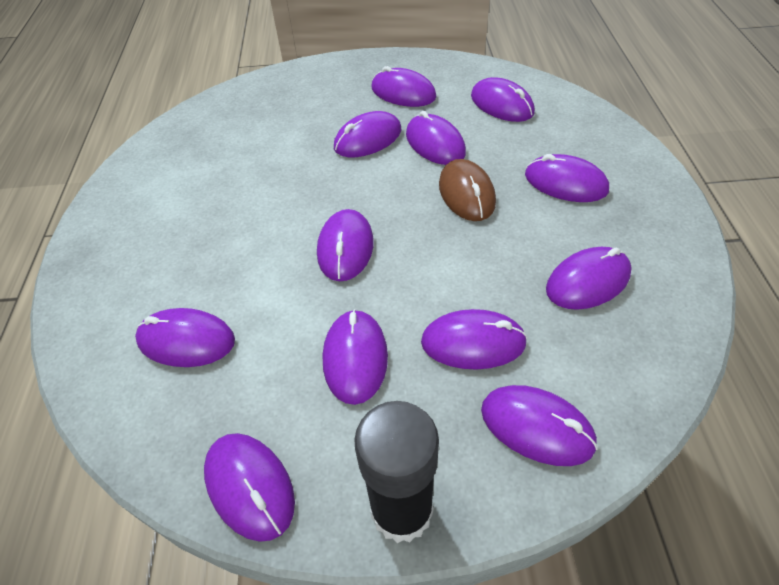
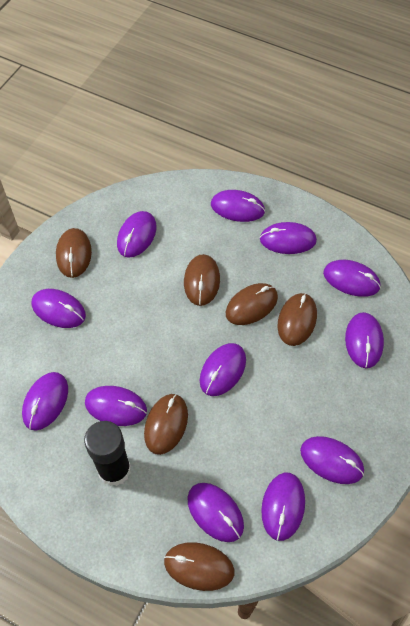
brown mouse: 1 -> 6

